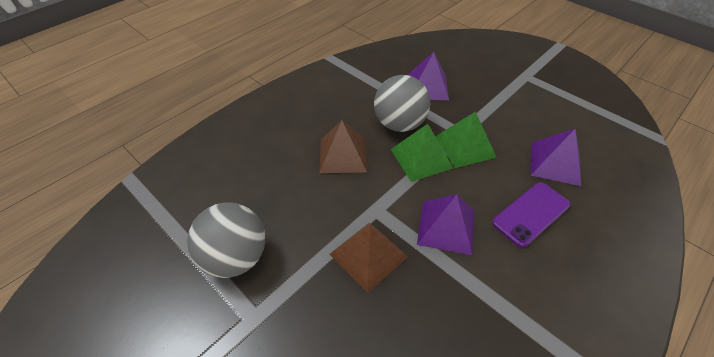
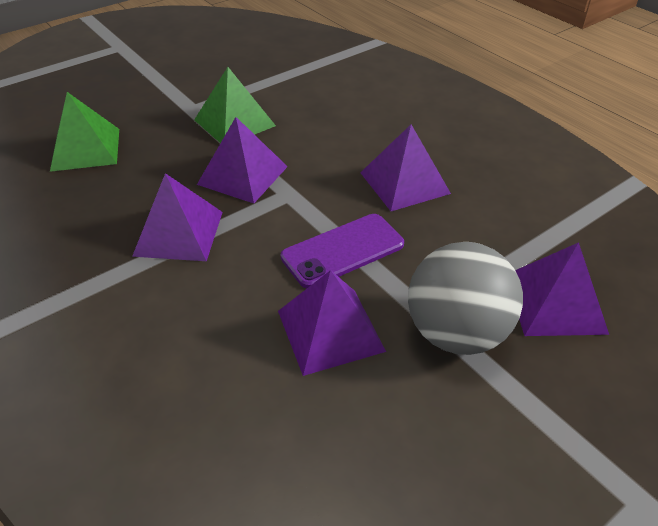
brown pyramid: 2 -> 0
grey ball: 2 -> 1
purple pyramid: 3 -> 5

